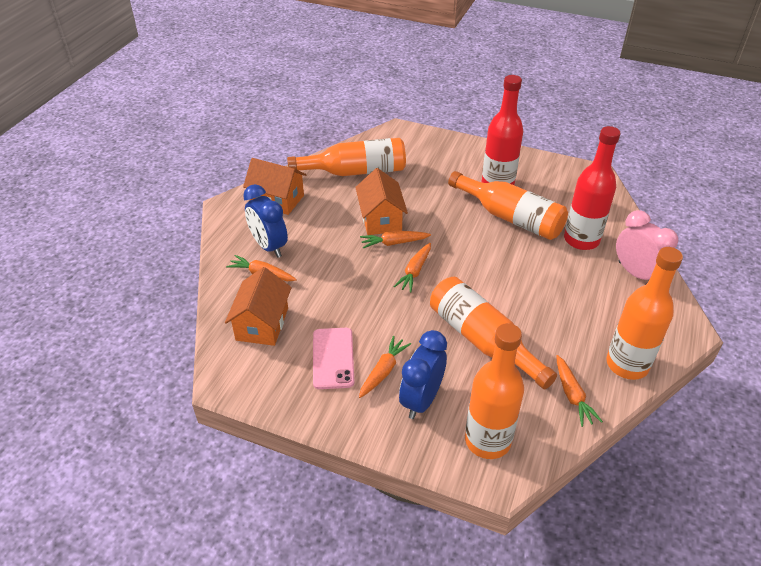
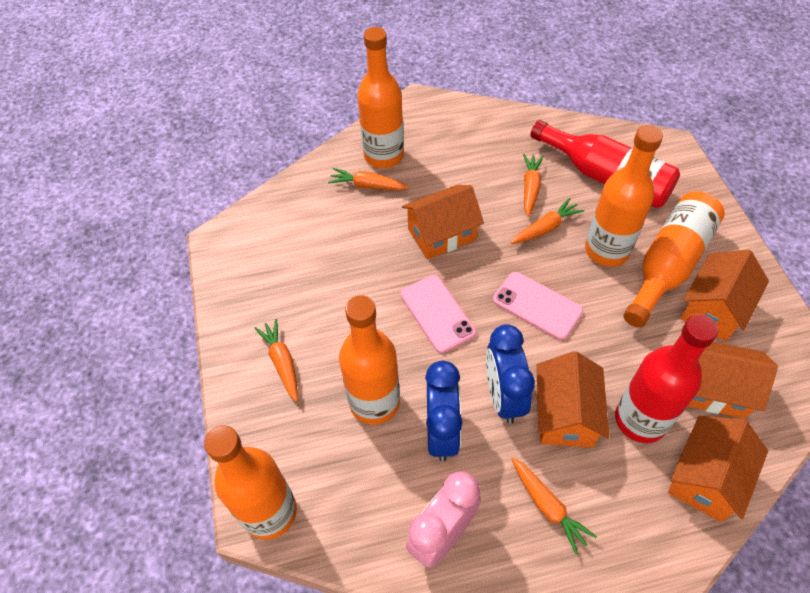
orange house: 3 -> 5
pink phone: 1 -> 2

